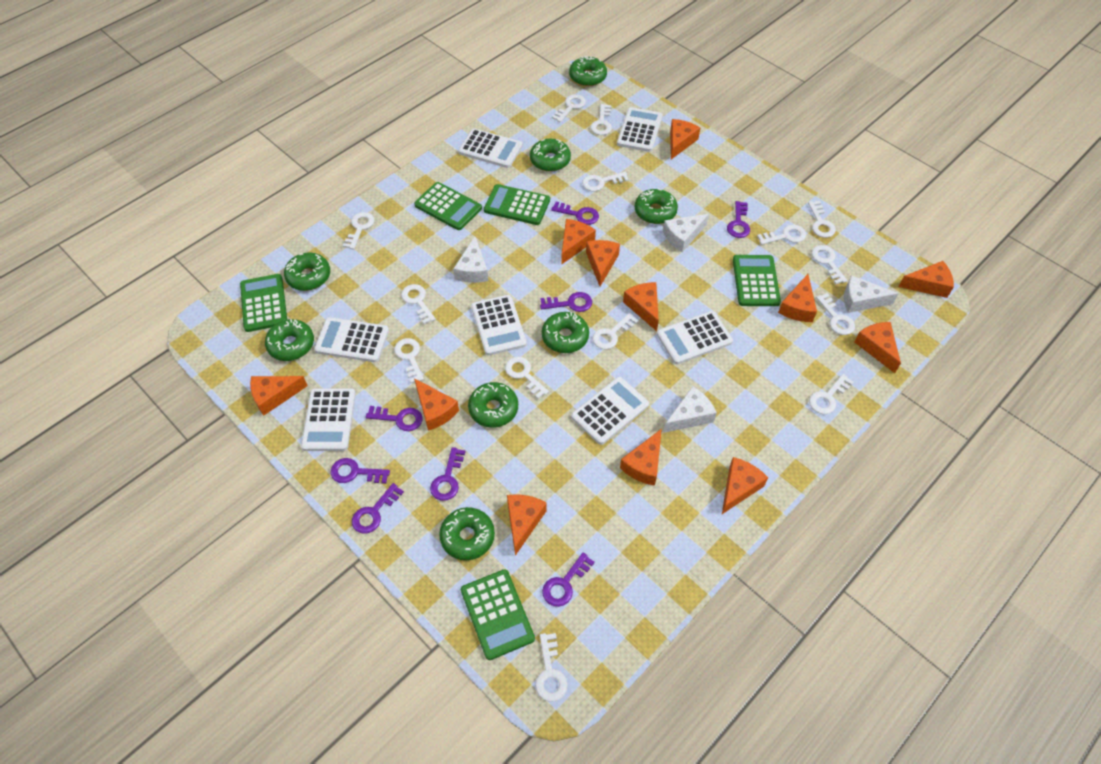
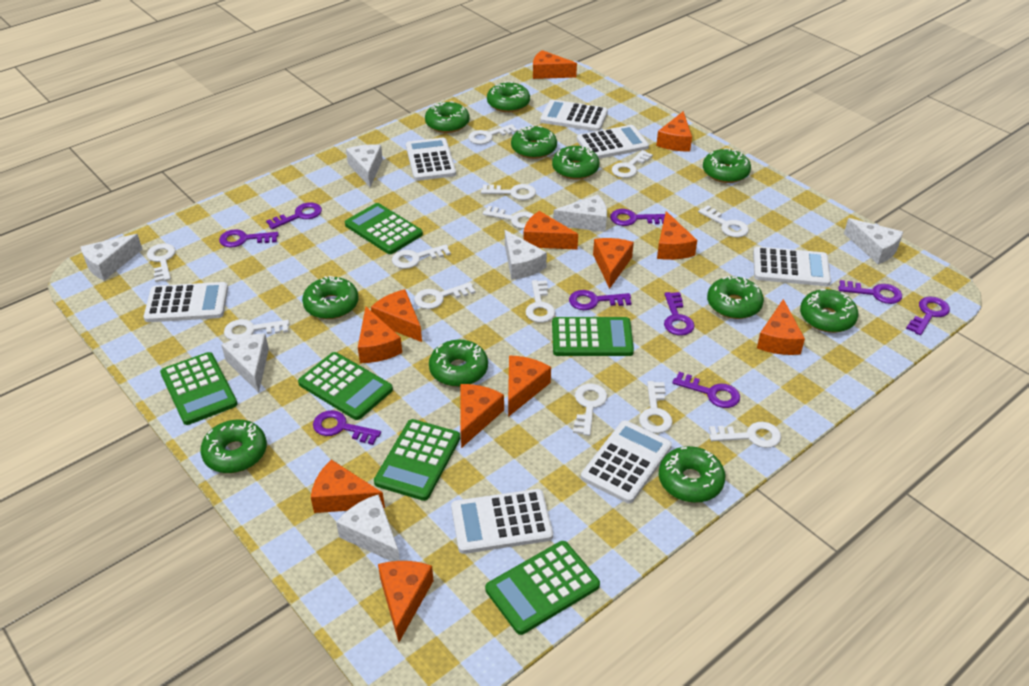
green calculator: 5 -> 6
green donut: 8 -> 11
purple key: 8 -> 9
white cheese: 4 -> 7
white key: 14 -> 13

